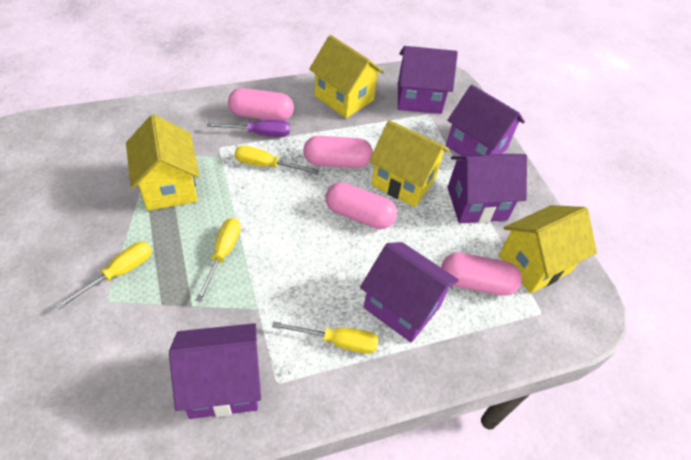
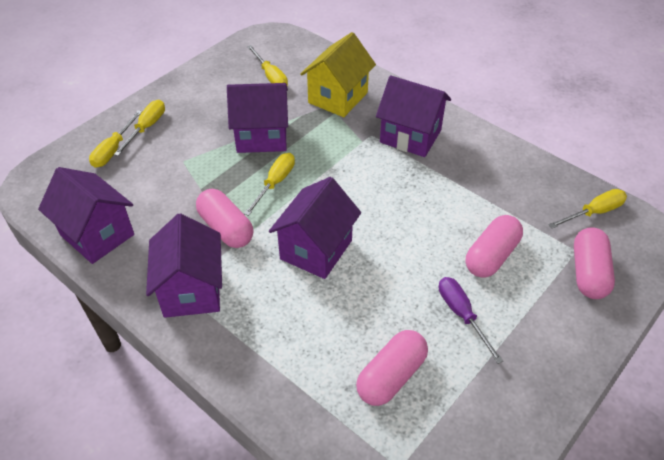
yellow house: 4 -> 1
yellow screwdriver: 4 -> 5

